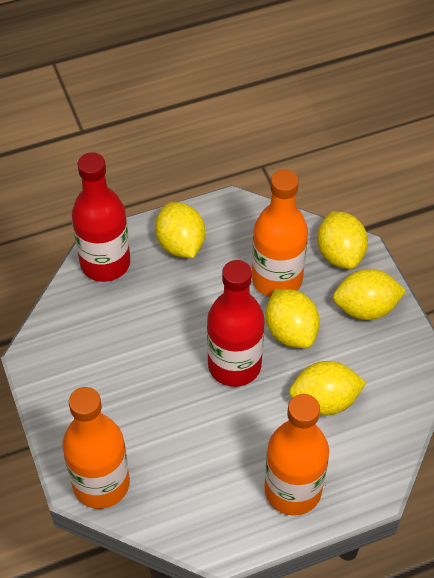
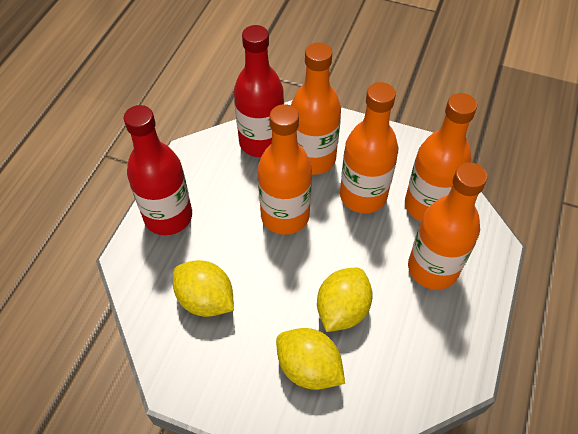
orange bottle: 3 -> 5
yellow lemon: 5 -> 3

